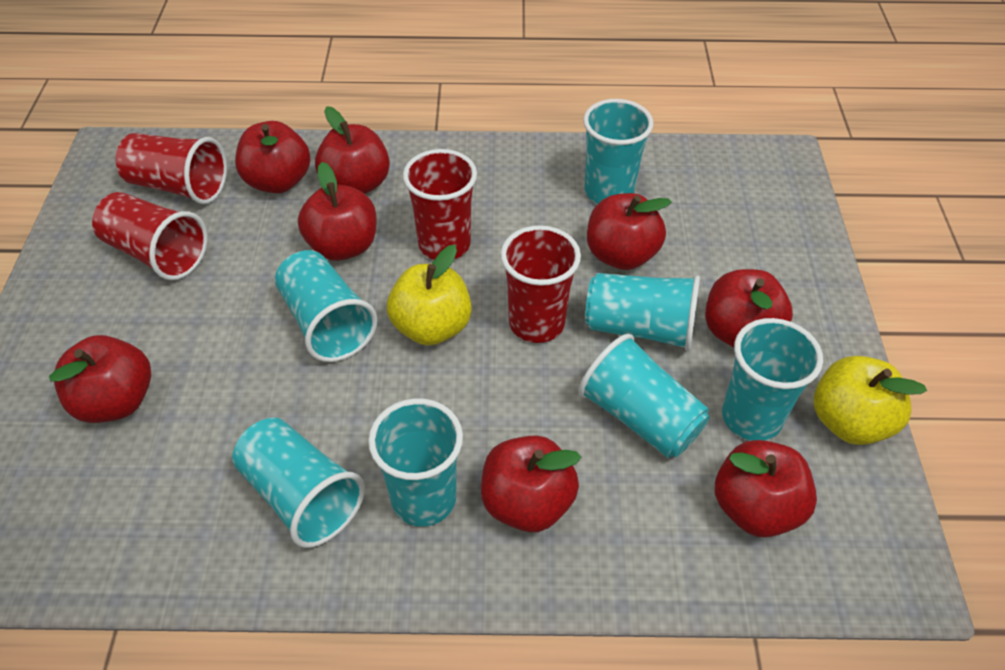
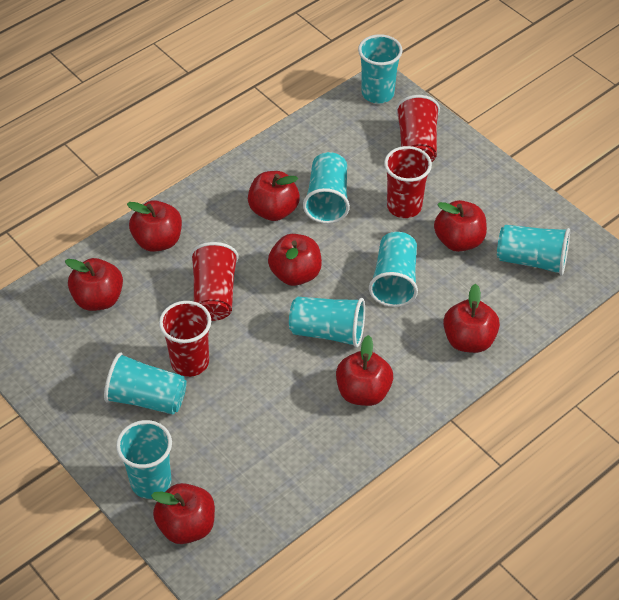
yellow apple: 2 -> 0

